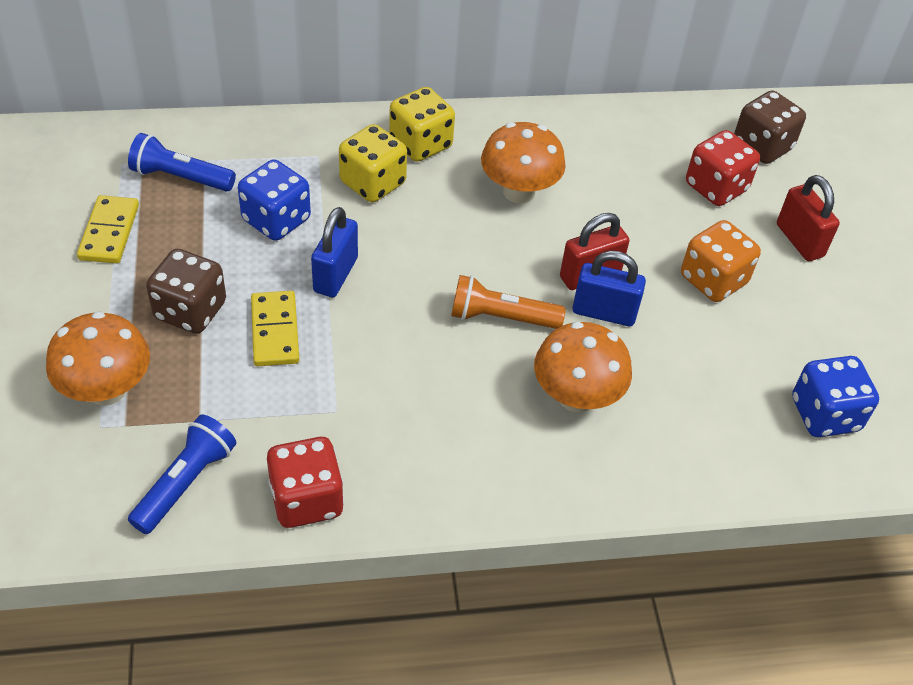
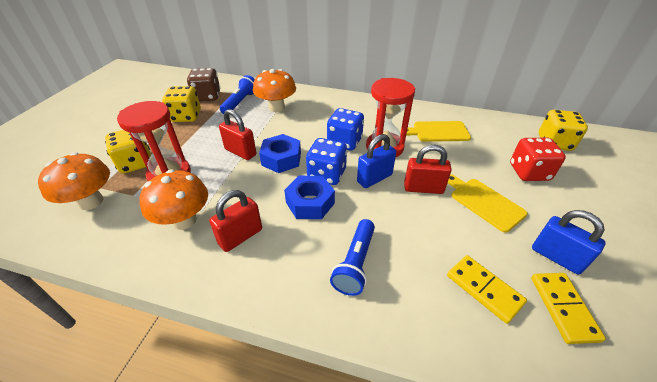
blue nut: 0 -> 2
brown dice: 2 -> 1
orange dice: 1 -> 0
orange flashlight: 1 -> 0
red dice: 2 -> 1
red hourglass: 0 -> 2
red padlock: 2 -> 3
yellow cutting board: 0 -> 2
yellow dice: 2 -> 3

